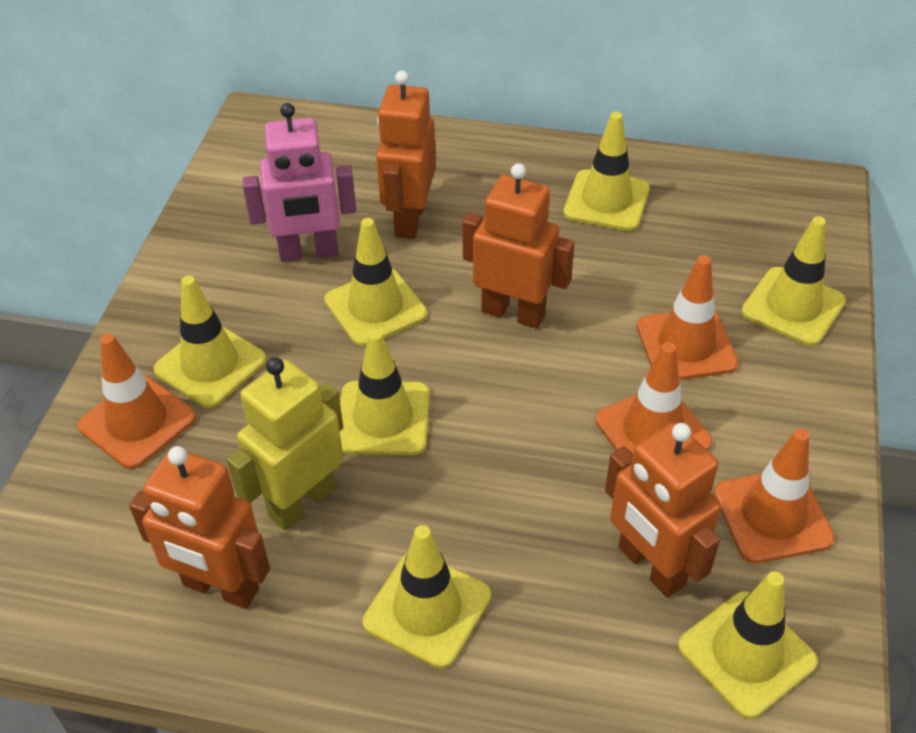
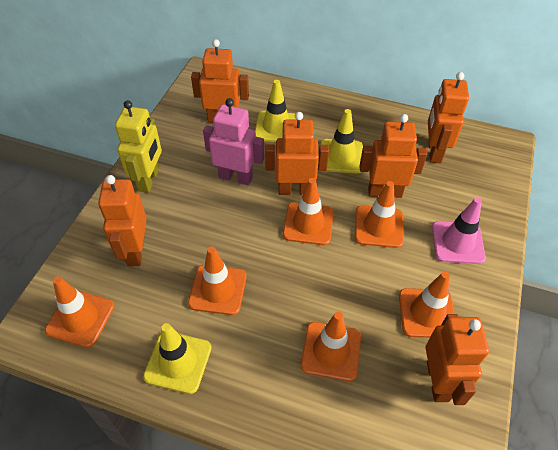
orange robot: 4 -> 6
orange traffic cone: 4 -> 6
pink traffic cone: 0 -> 1
yellow traffic cone: 7 -> 3

